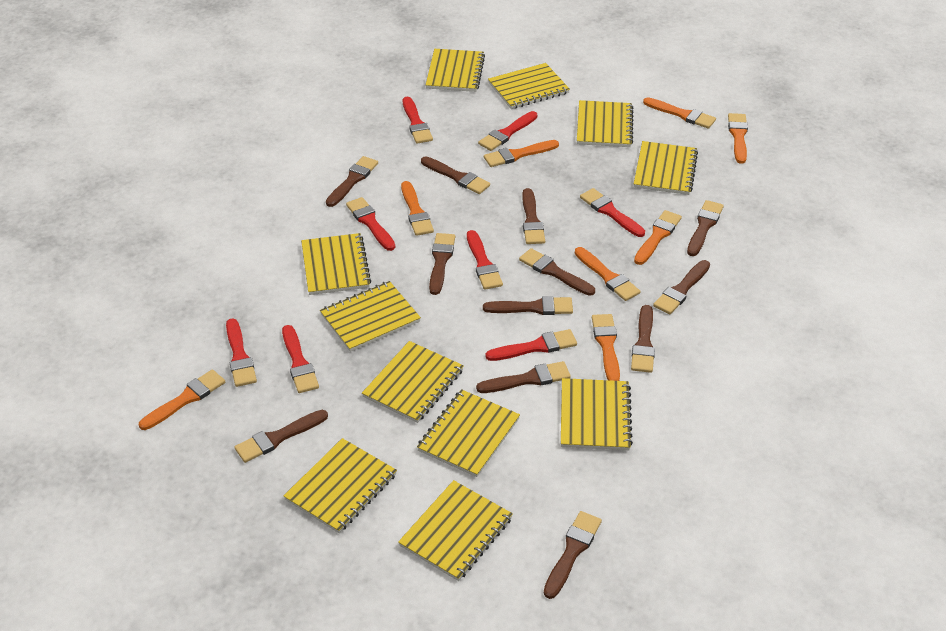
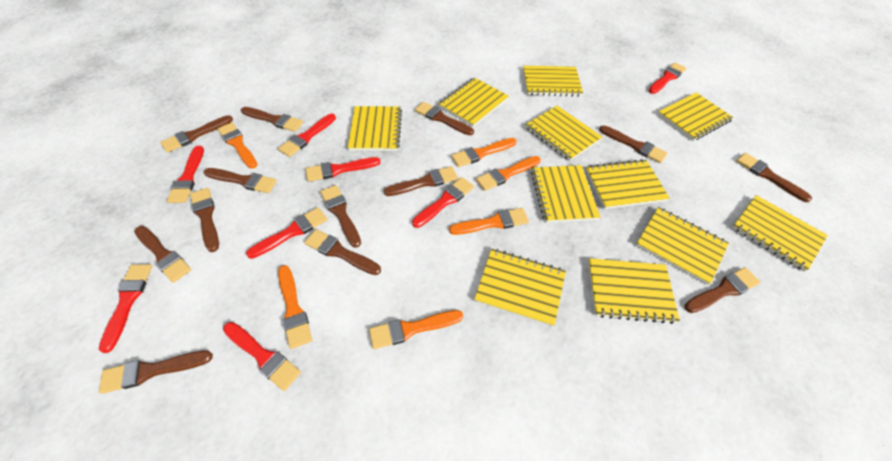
brown brush: 12 -> 13
orange brush: 8 -> 6

